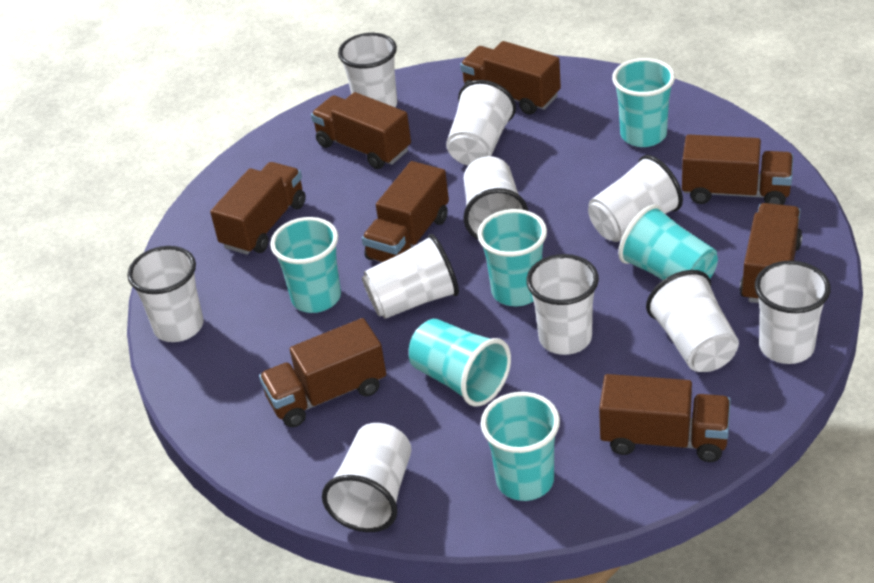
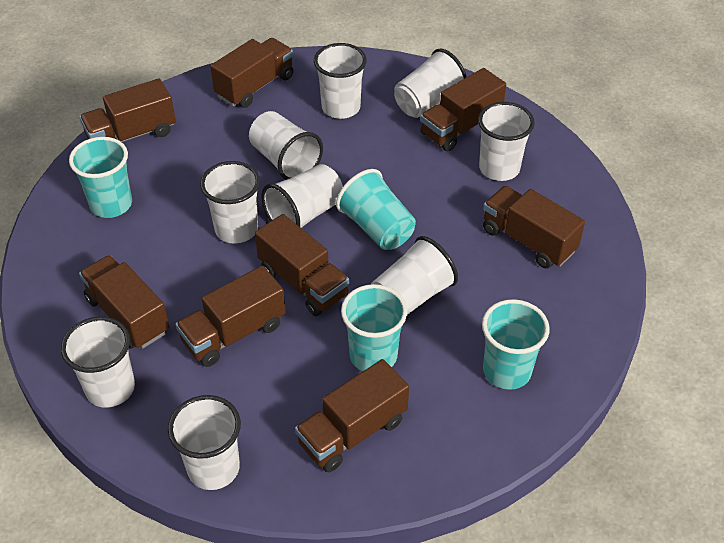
turquoise cup: 6 -> 4
white cup: 10 -> 9

